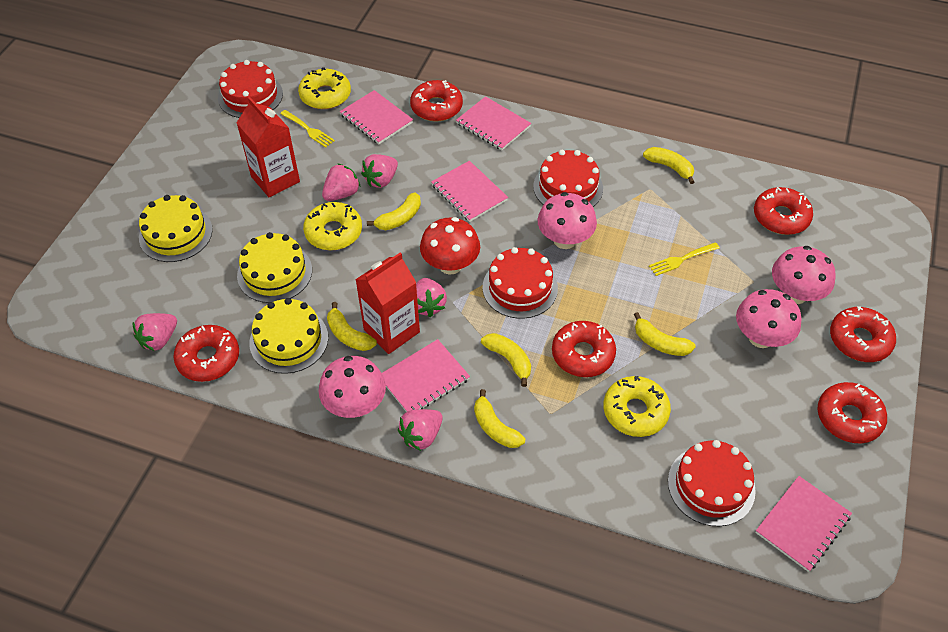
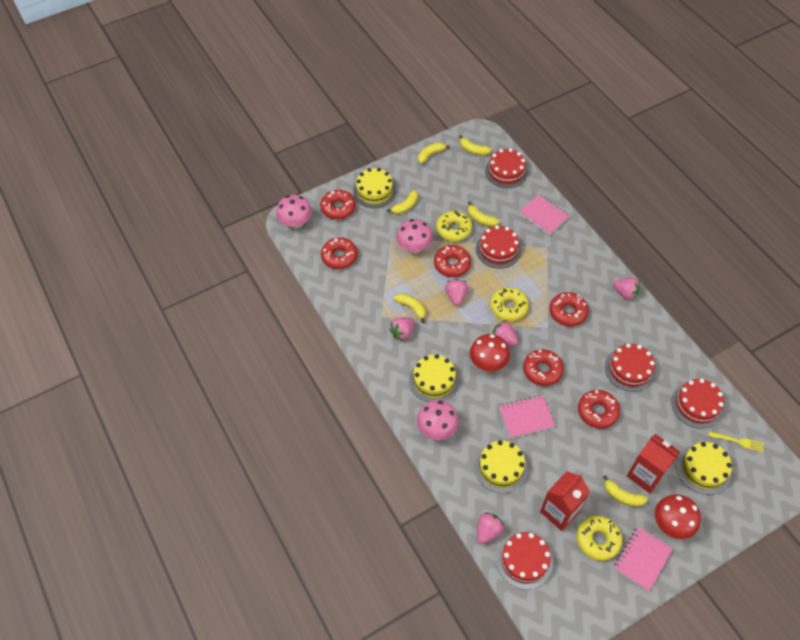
pink mushroom: 4 -> 3
pink notebook: 5 -> 3
red cake: 4 -> 5
red mushroom: 1 -> 2
yellow cake: 3 -> 4
yellow fork: 2 -> 1

